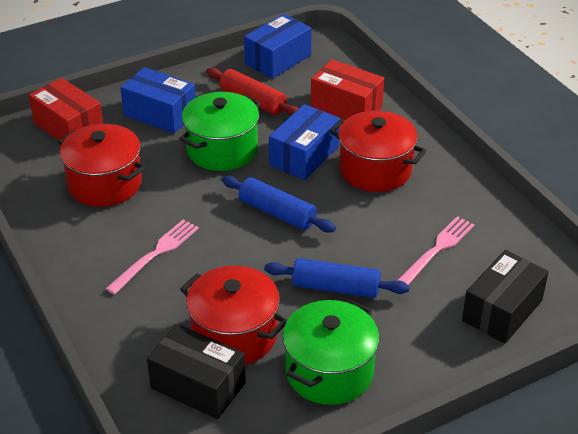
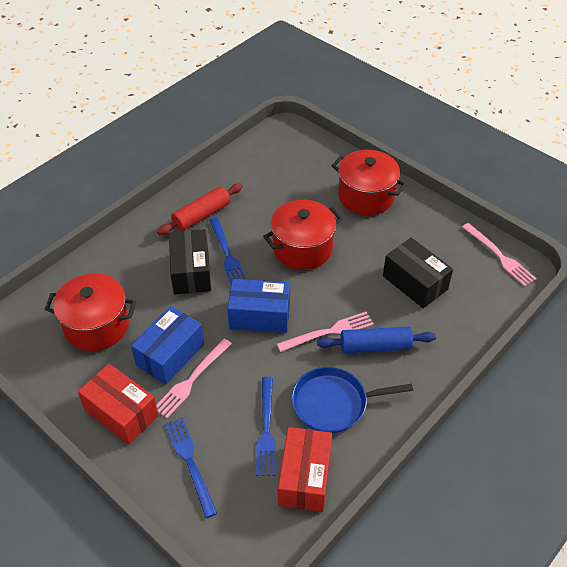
blue box: 3 -> 2
blue fork: 0 -> 3
blue pan: 0 -> 1
blue rolling pin: 2 -> 1
green pot: 2 -> 0
pink fork: 2 -> 3

